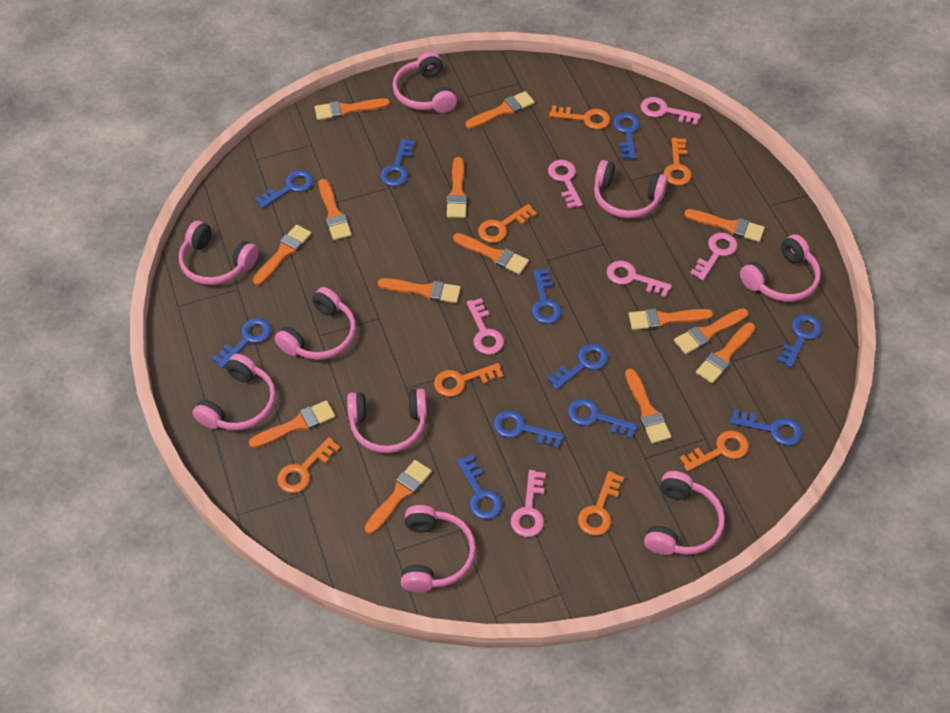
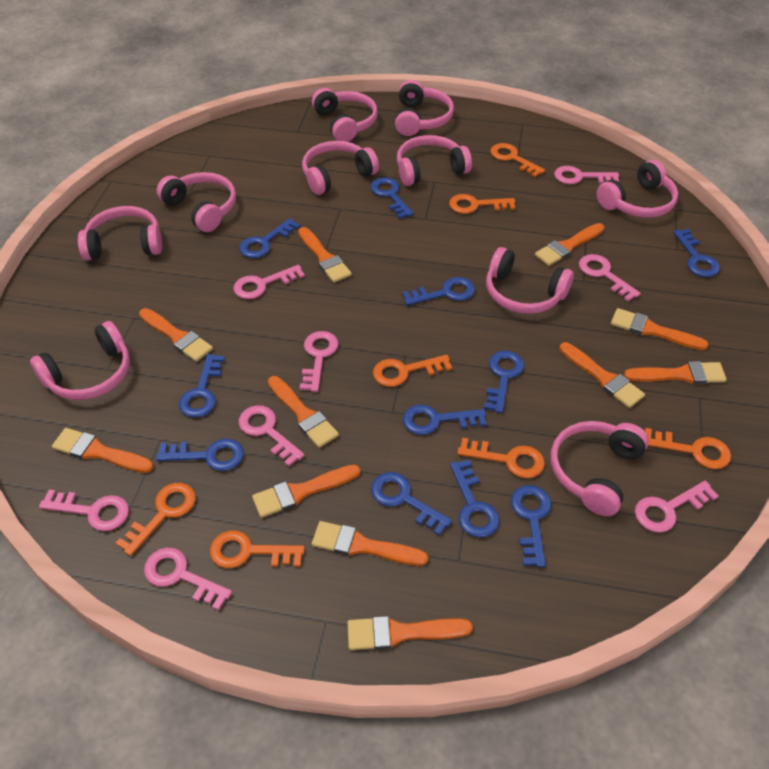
orange brush: 14 -> 11
pink headphones: 9 -> 10
pink key: 6 -> 8

